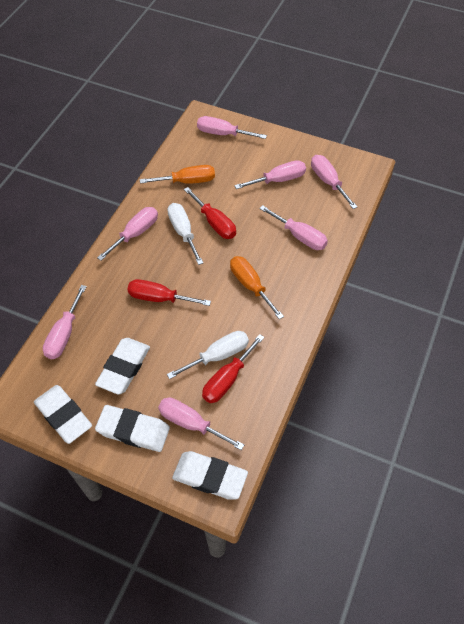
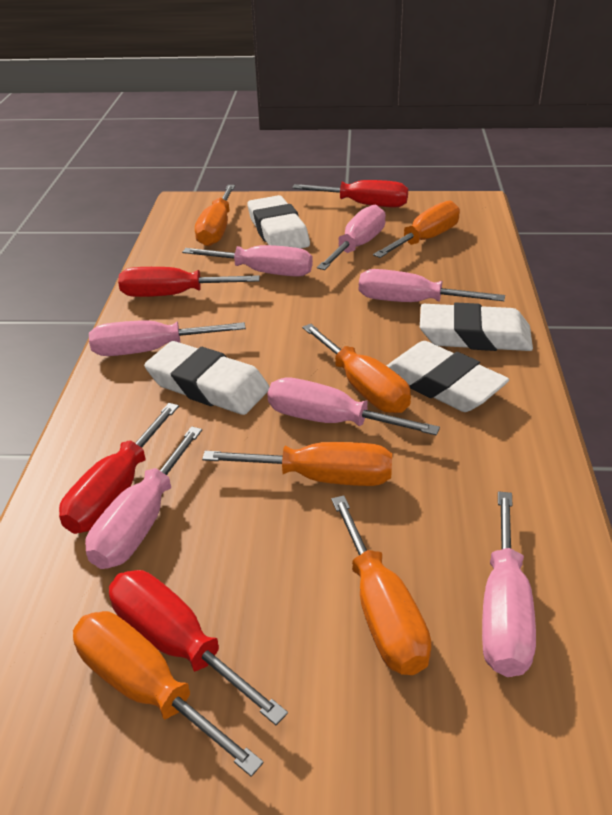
orange screwdriver: 2 -> 6
red screwdriver: 3 -> 4
white screwdriver: 2 -> 0

